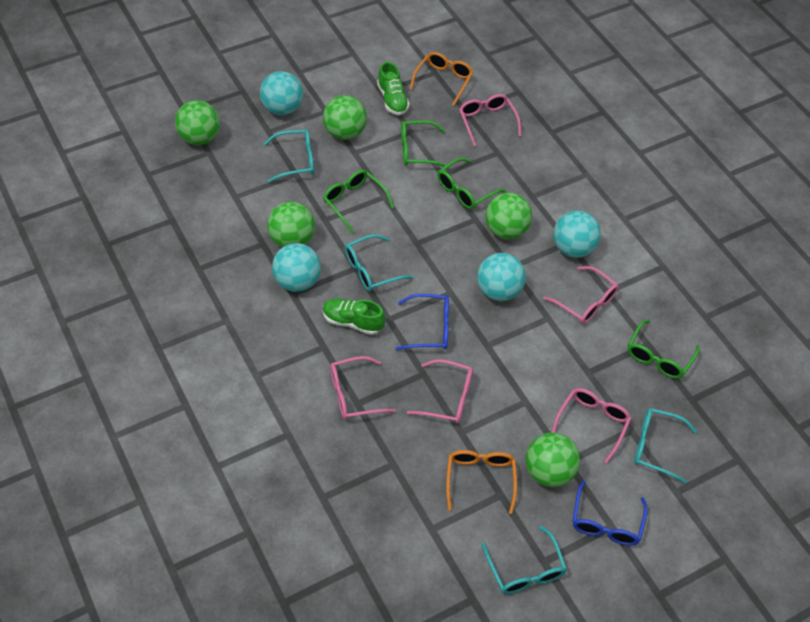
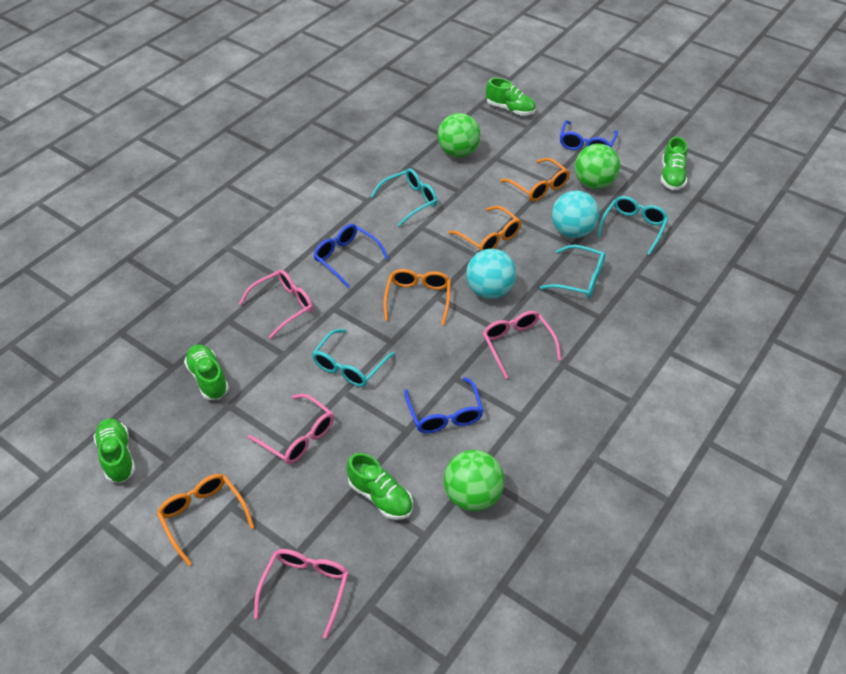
blue glasses: 2 -> 3
green ball: 5 -> 3
green glasses: 4 -> 0
green shoe: 2 -> 5
orange glasses: 2 -> 4
pink glasses: 5 -> 4
turquoise ball: 4 -> 2

